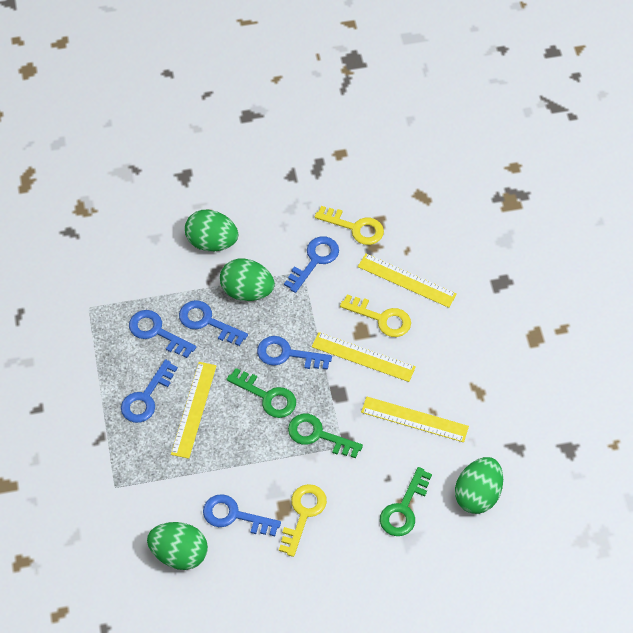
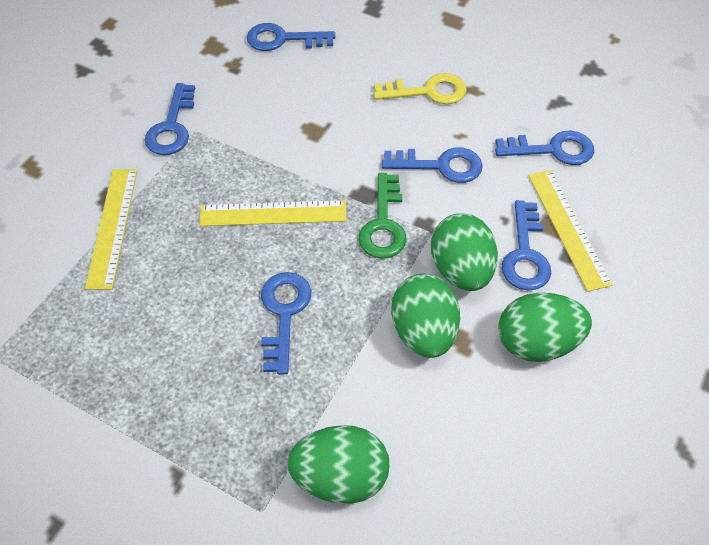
green key: 3 -> 1
yellow key: 3 -> 1
yellow ruler: 4 -> 3

